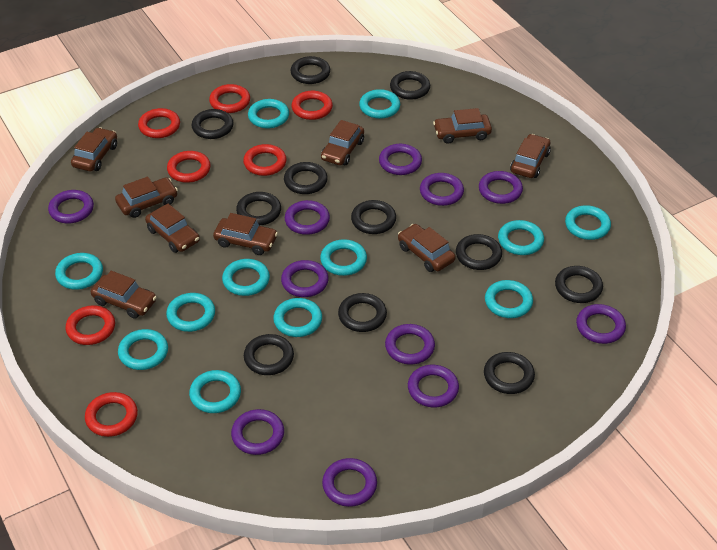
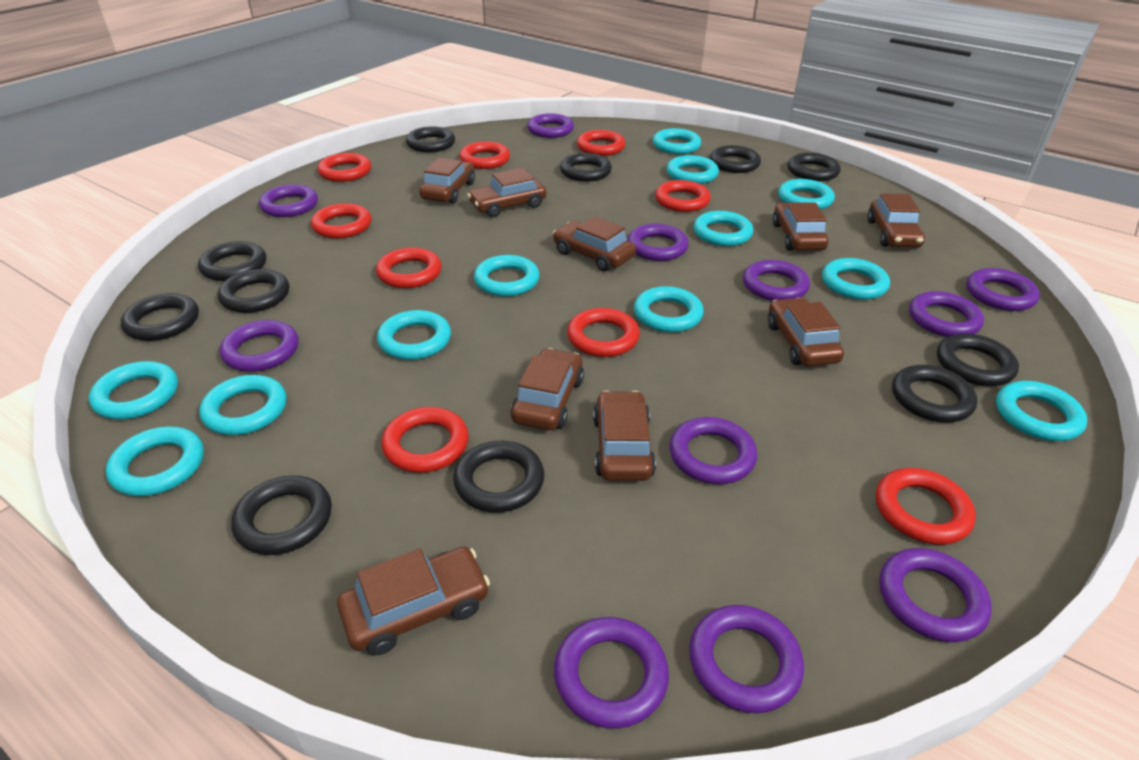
red ring: 7 -> 9

